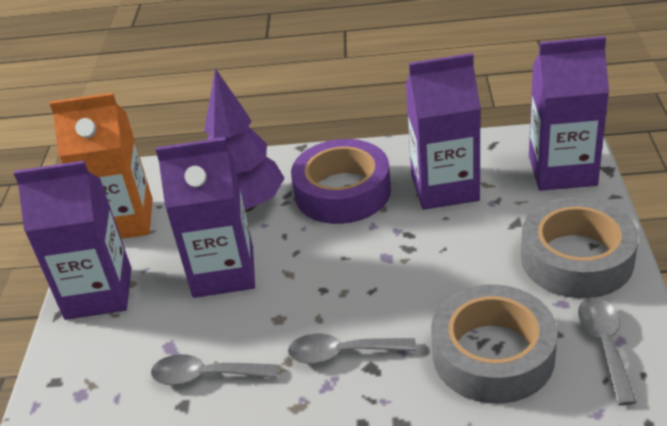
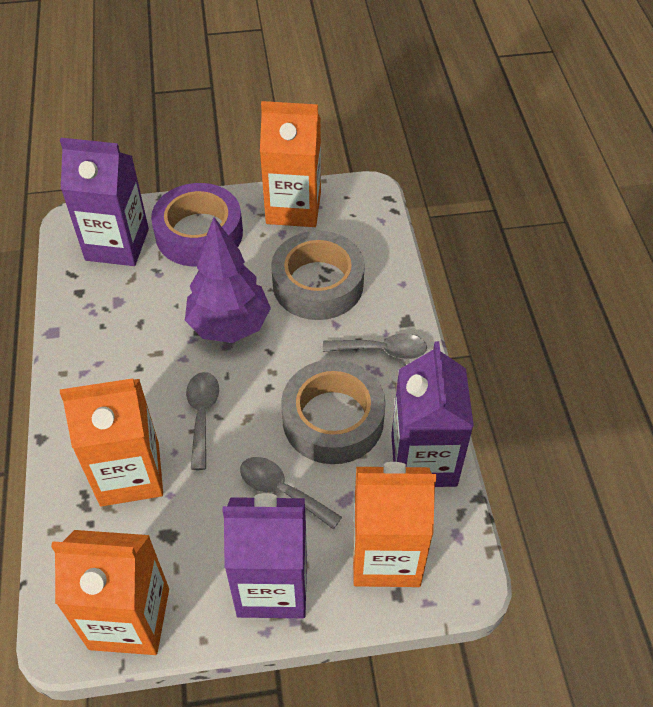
orange carton: 1 -> 4
purple carton: 4 -> 3

